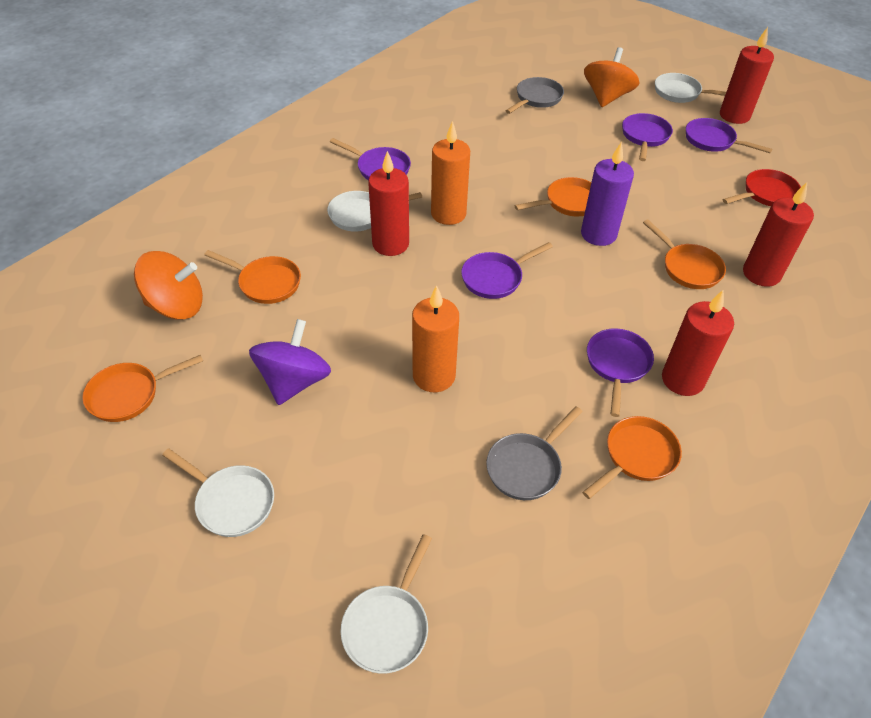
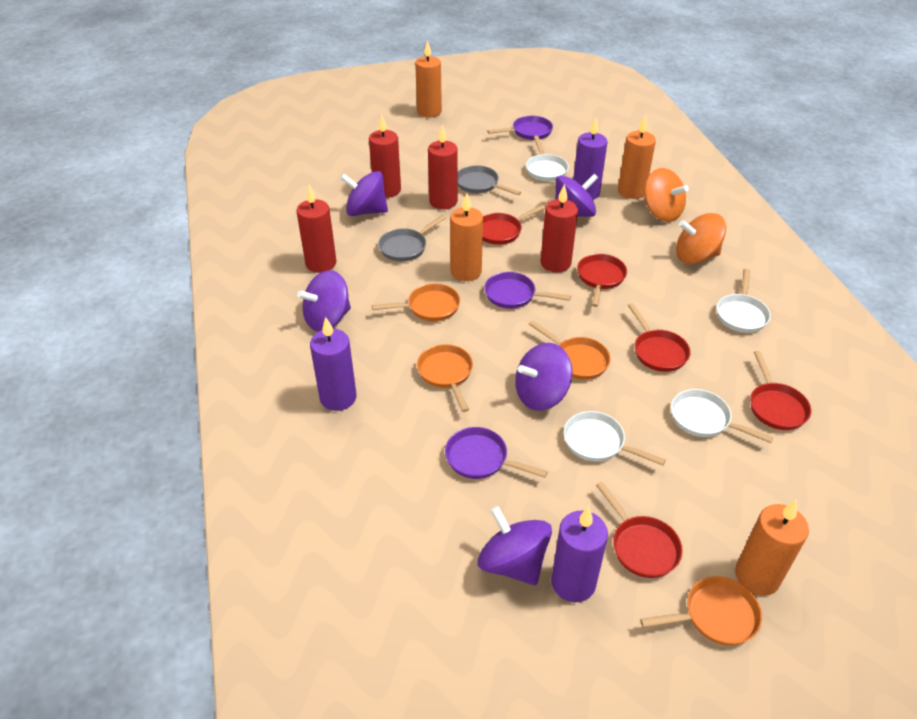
orange candle: 2 -> 4
orange pan: 5 -> 4
purple candle: 1 -> 3
purple pan: 5 -> 3
purple spinning top: 1 -> 5
red pan: 1 -> 5

